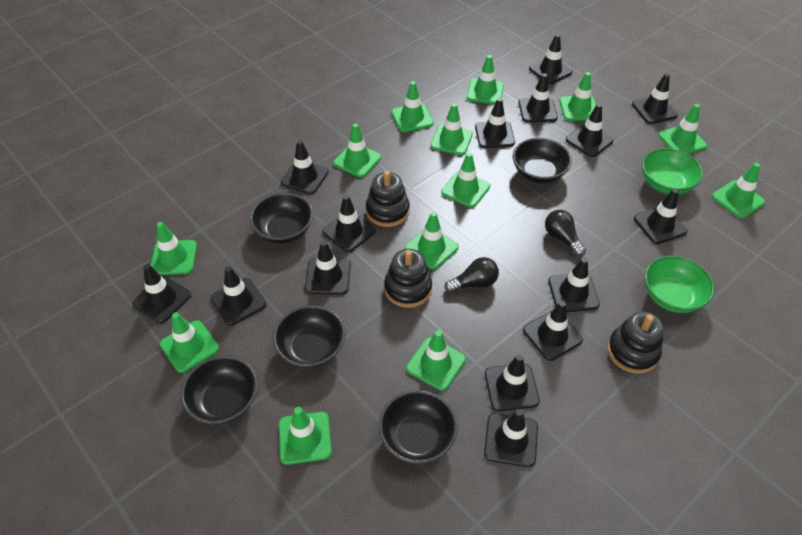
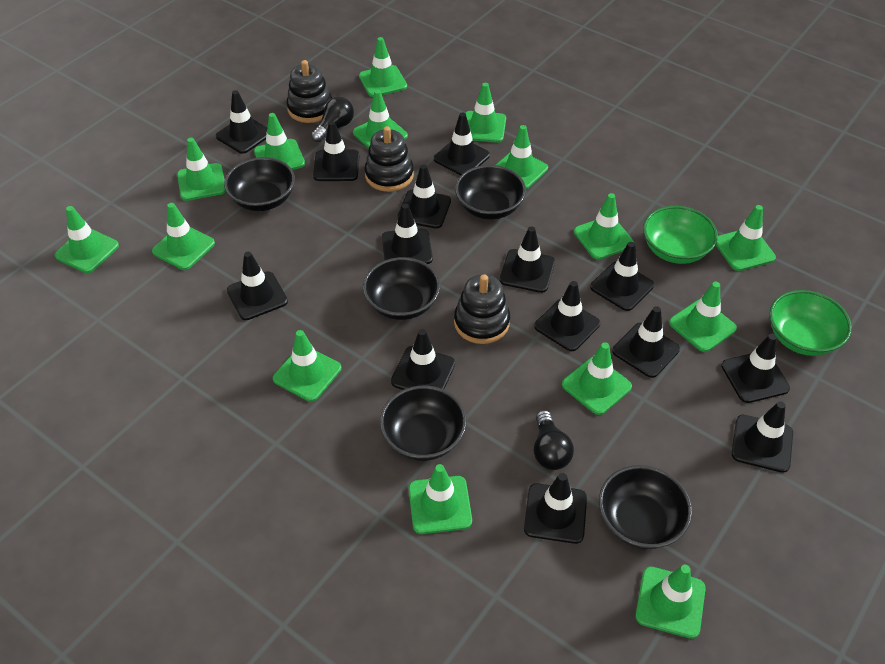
black traffic cone: 15 -> 14
green traffic cone: 13 -> 15

